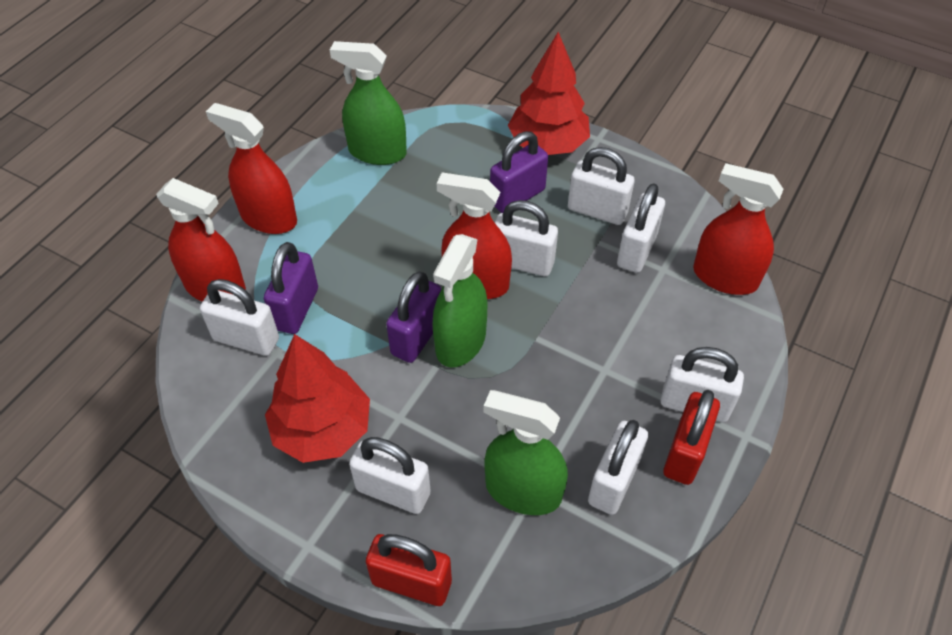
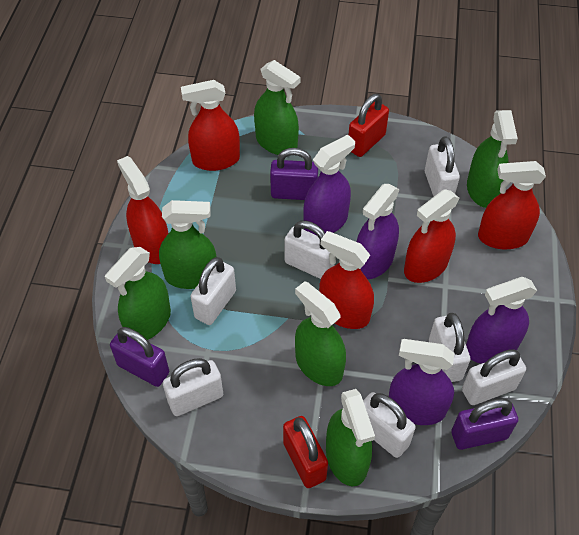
green spray bottle: 3 -> 6
purple spray bottle: 0 -> 4
red spray bottle: 4 -> 5
red tree: 2 -> 0

